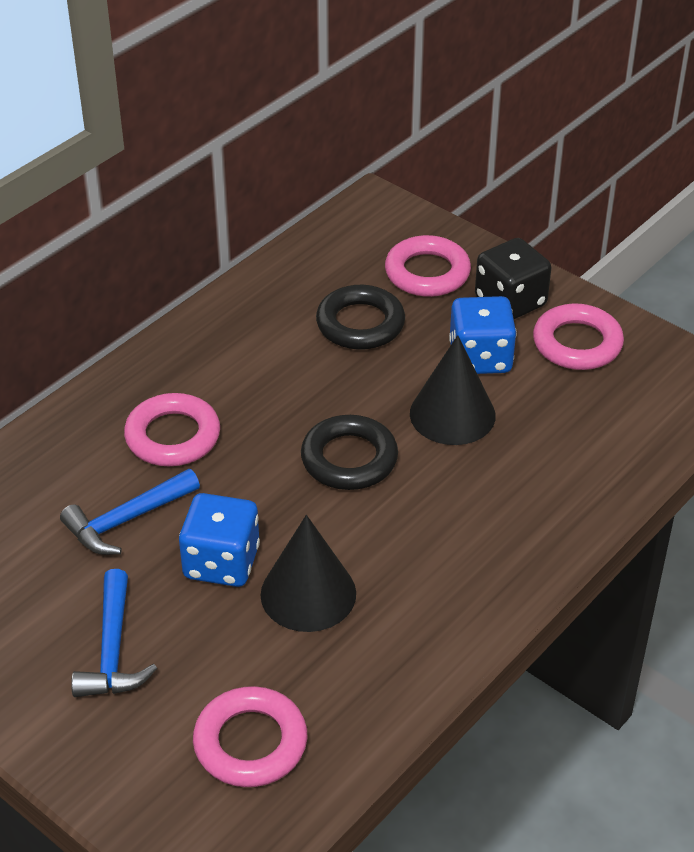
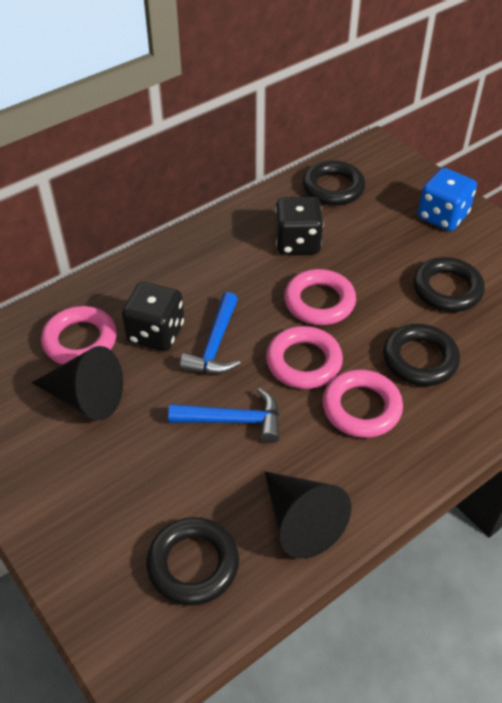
black dice: 1 -> 2
black ring: 2 -> 4
blue dice: 2 -> 1

